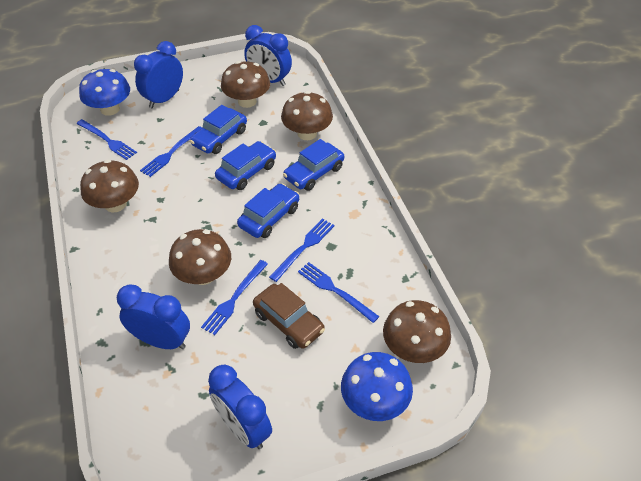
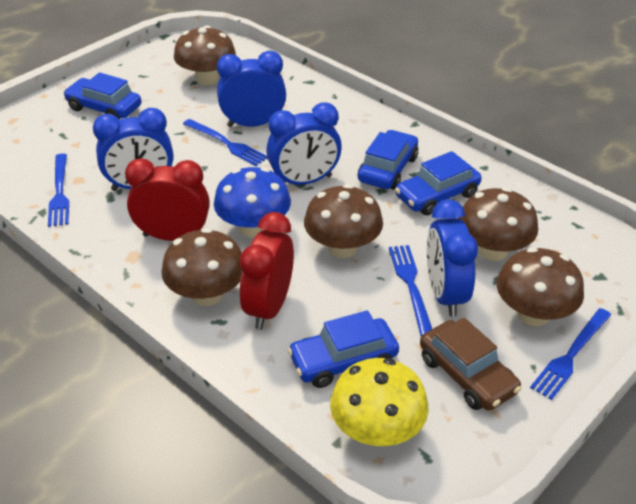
blue fork: 5 -> 4
blue mushroom: 2 -> 1
red clock: 0 -> 2
yellow mushroom: 0 -> 1

